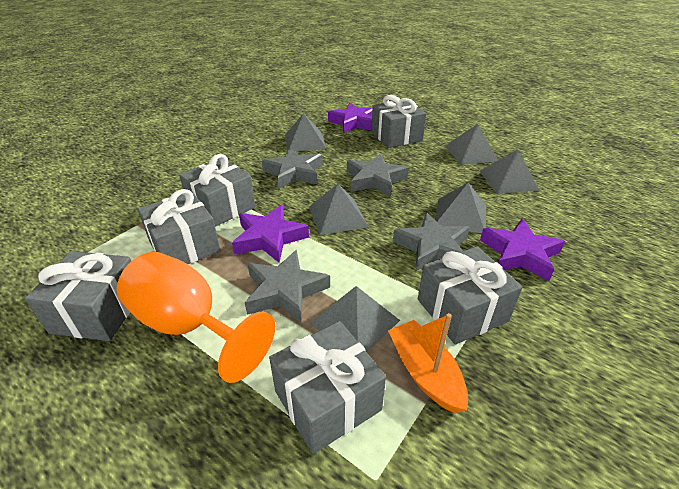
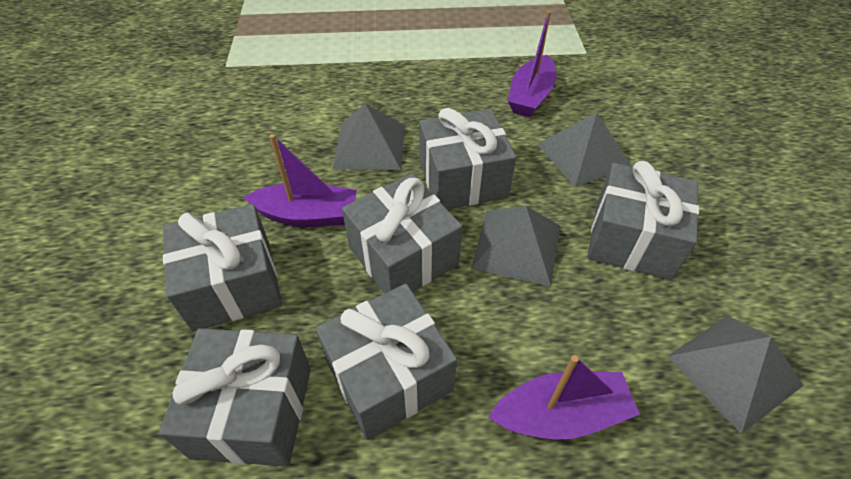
grey pyramid: 6 -> 4
grey star: 4 -> 0
orange boat: 1 -> 0
orange goblet: 1 -> 0
purple boat: 0 -> 3
purple star: 3 -> 0

